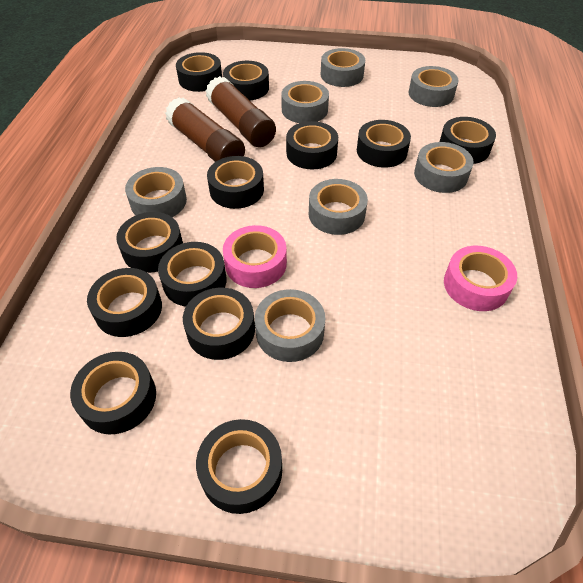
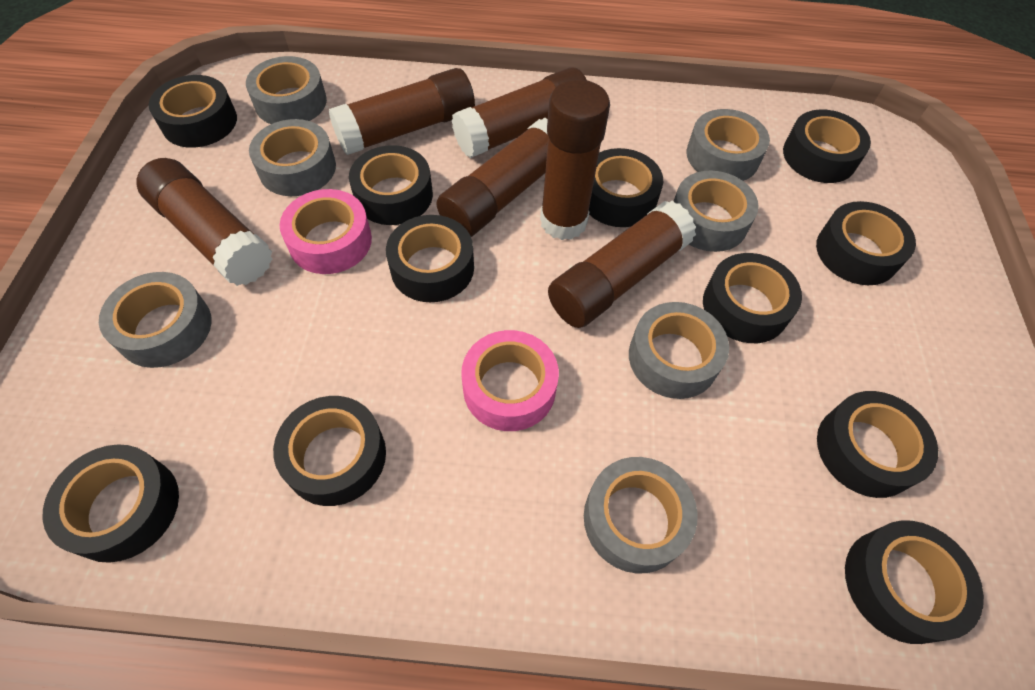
black tape: 12 -> 11
brown glue stick: 2 -> 6

